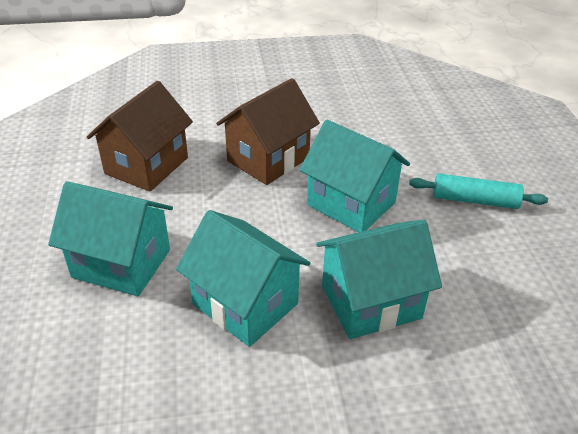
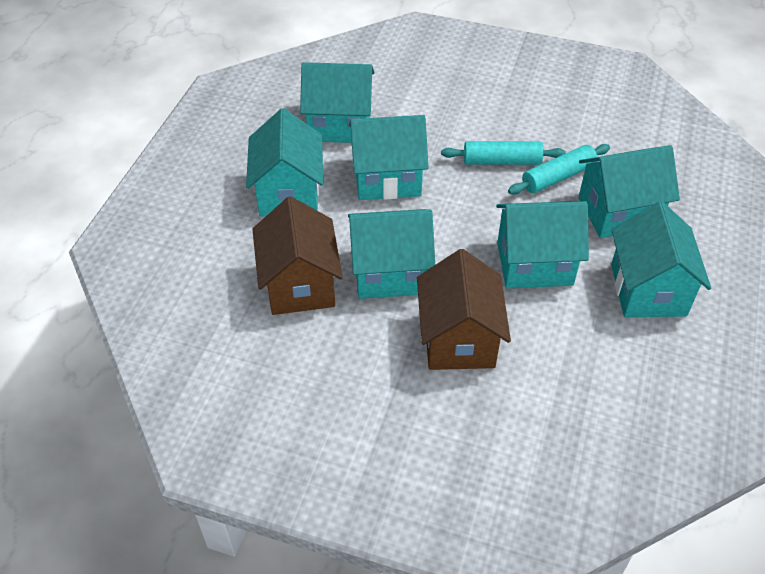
turquoise house: 4 -> 7
turquoise rolling pin: 1 -> 2

